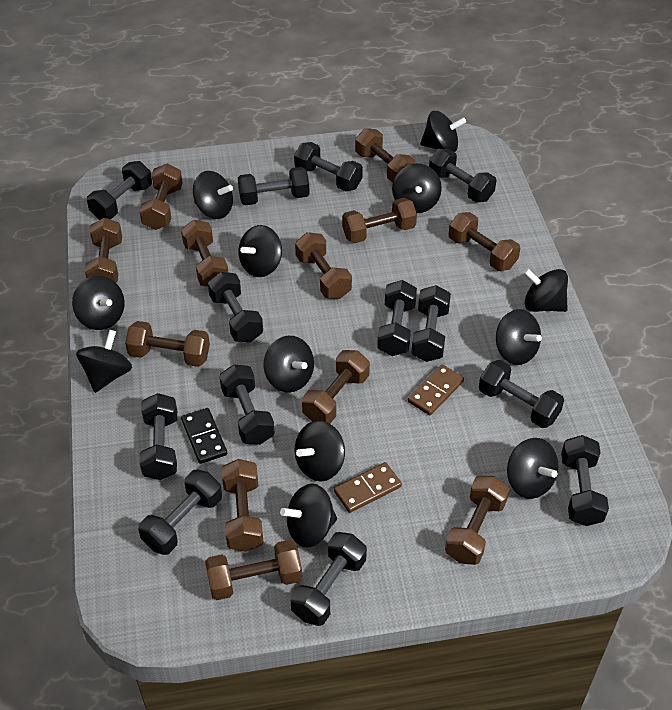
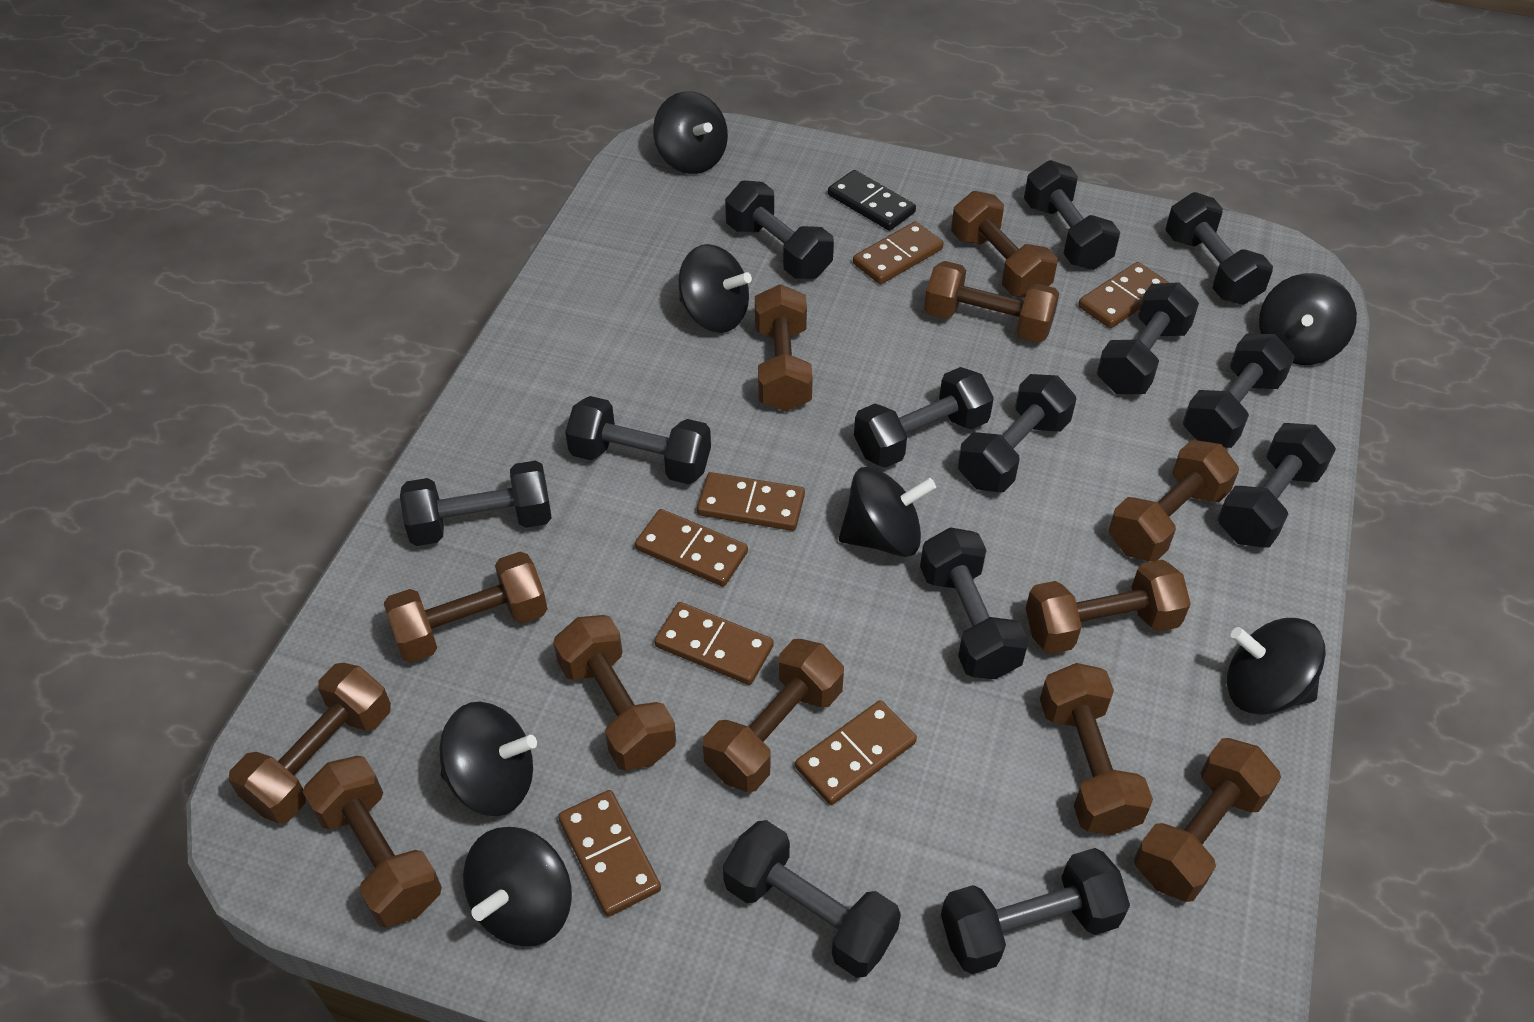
black spinning top: 12 -> 7
brown domino: 2 -> 7

